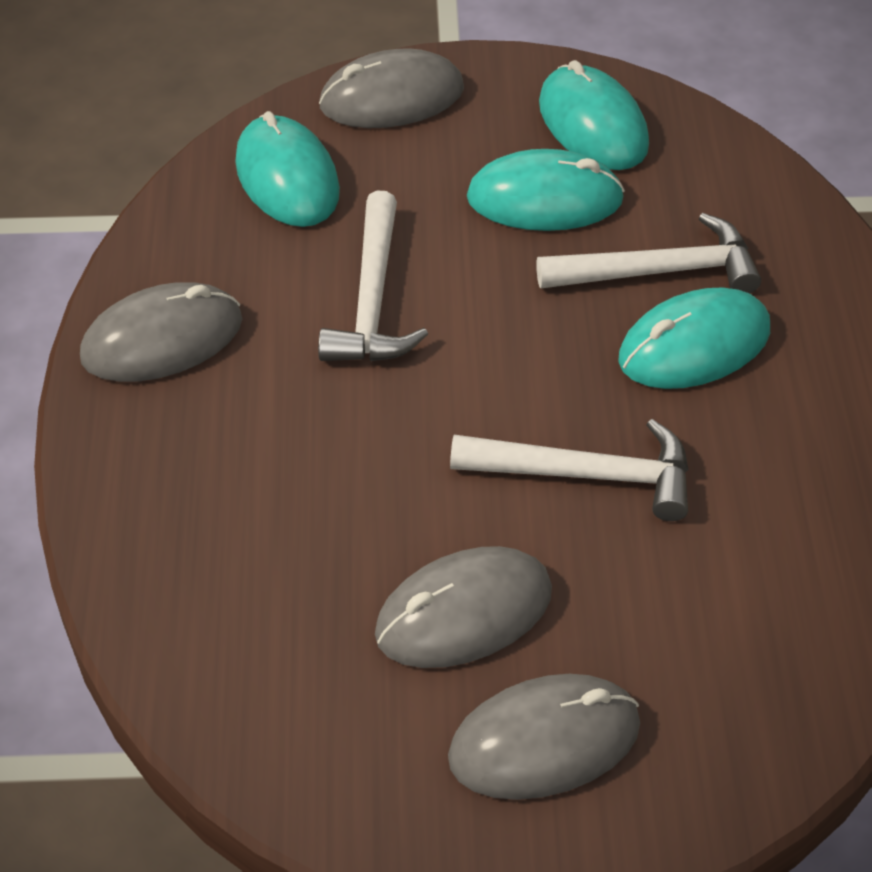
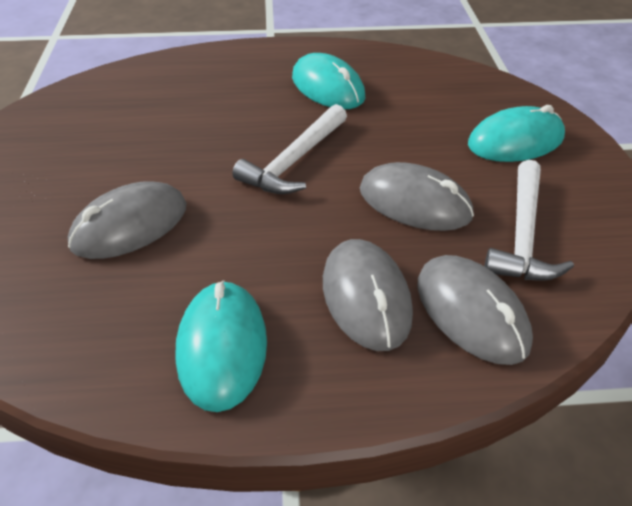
turquoise mouse: 4 -> 3
white hammer: 3 -> 2

